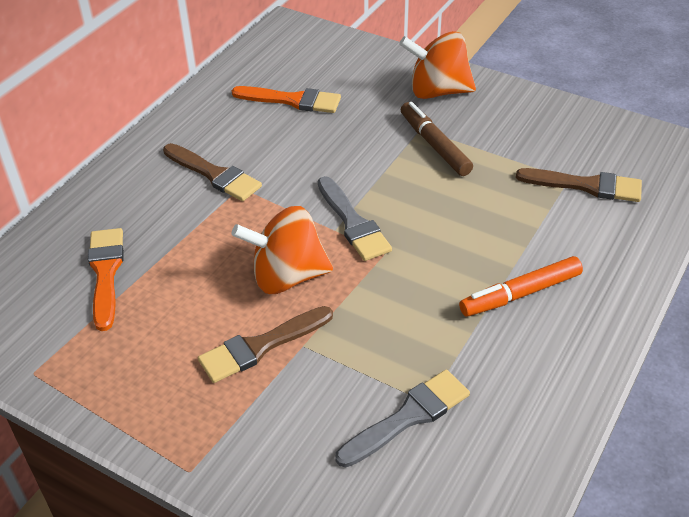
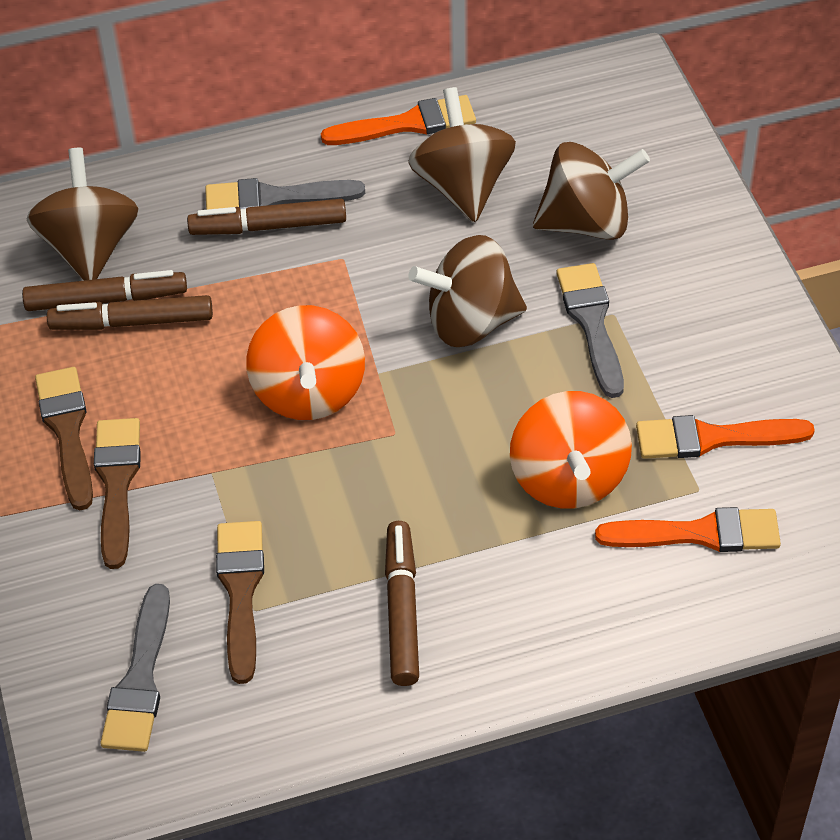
brown marker: 1 -> 4
brown spinning top: 0 -> 4
grey brush: 2 -> 3
orange brush: 2 -> 3
orange marker: 1 -> 0

